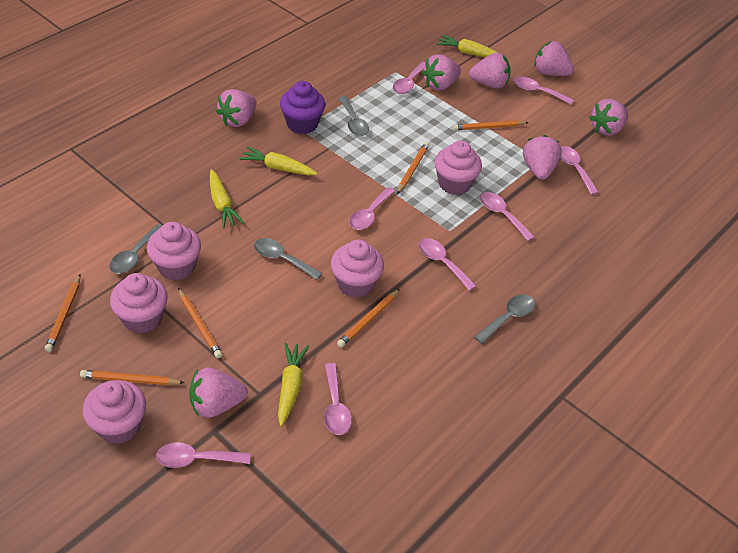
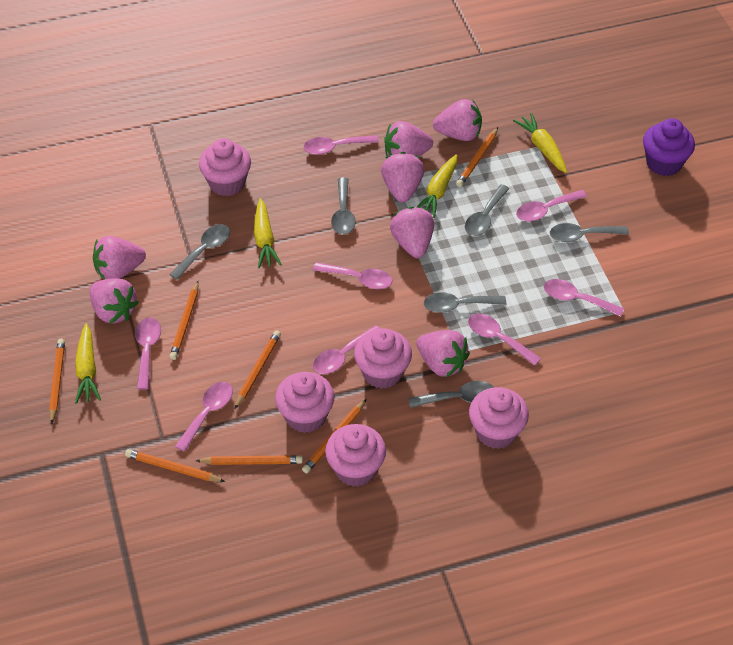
grey spoon: 4 -> 6
orange pencil: 6 -> 7

